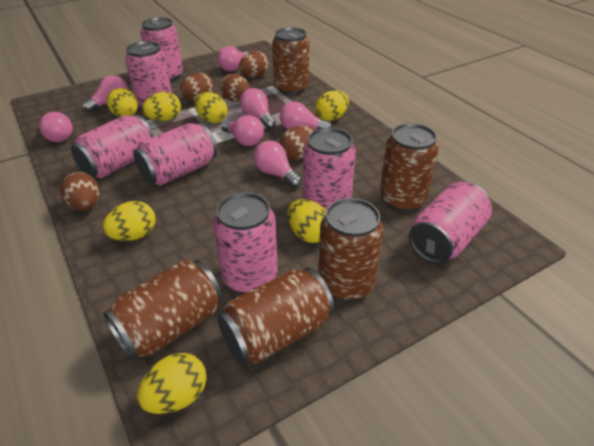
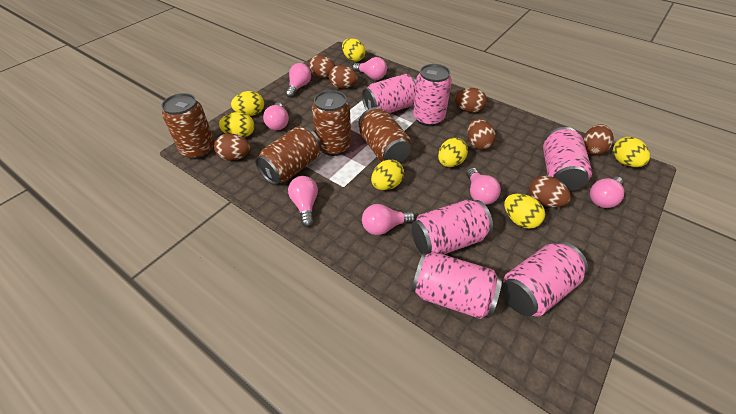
brown can: 5 -> 4
brown egg: 5 -> 7
pink can: 7 -> 6

